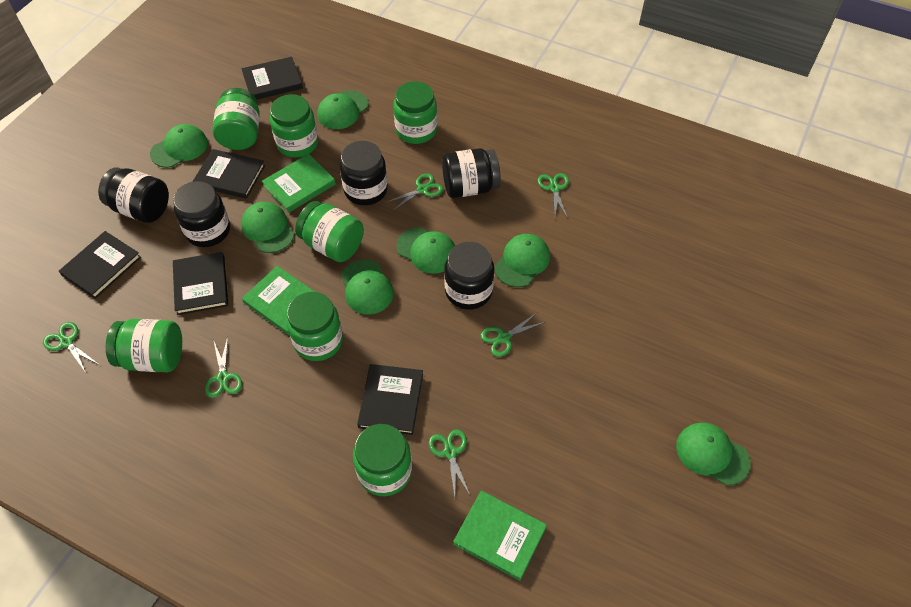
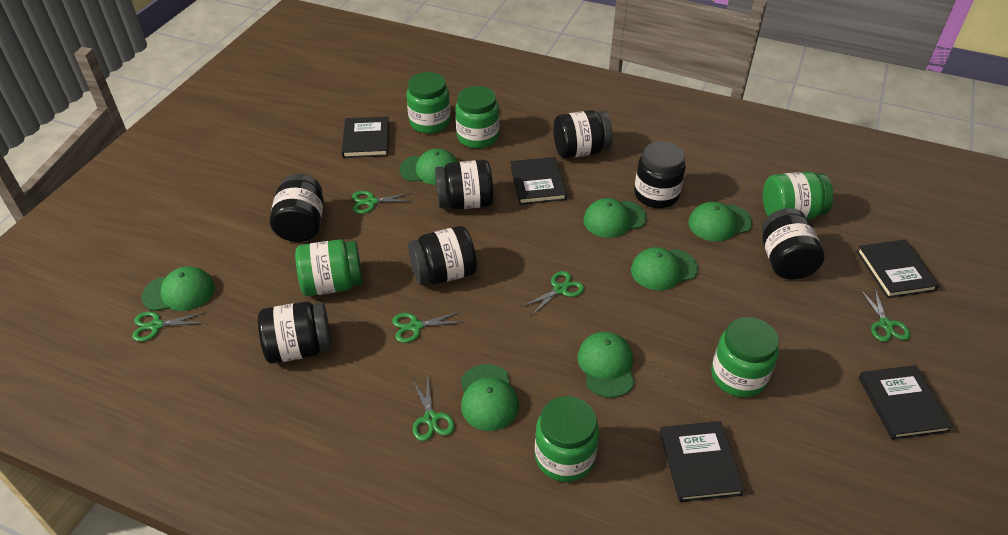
black jar: 5 -> 7
green book: 3 -> 0
green jar: 7 -> 6

